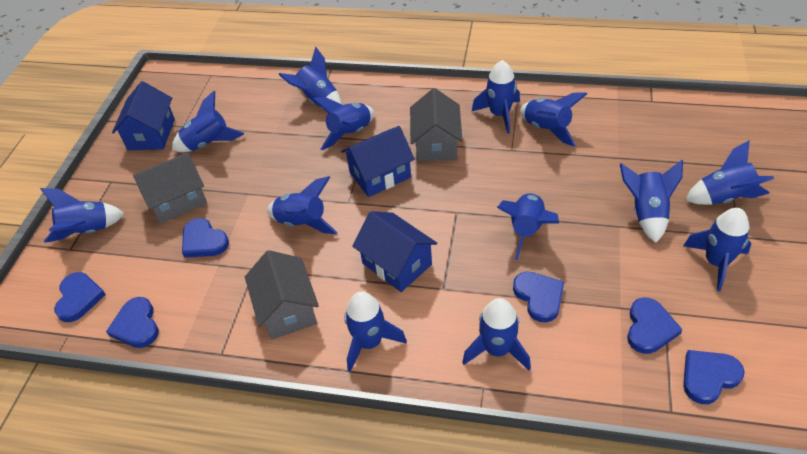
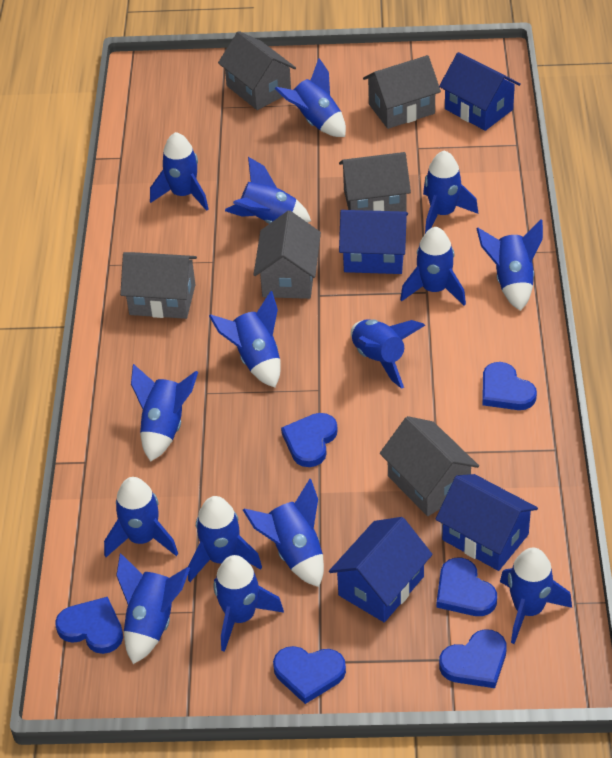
blue house: 3 -> 4
blue rocket: 13 -> 15
grey house: 3 -> 6

